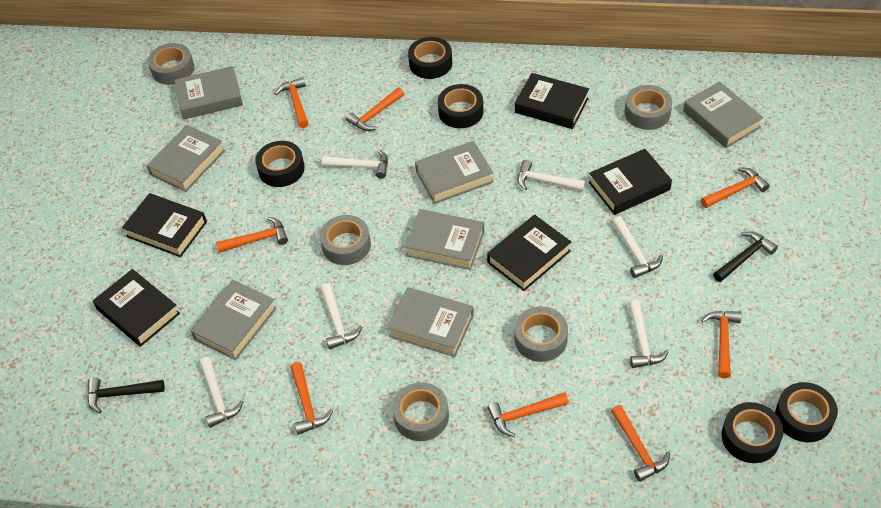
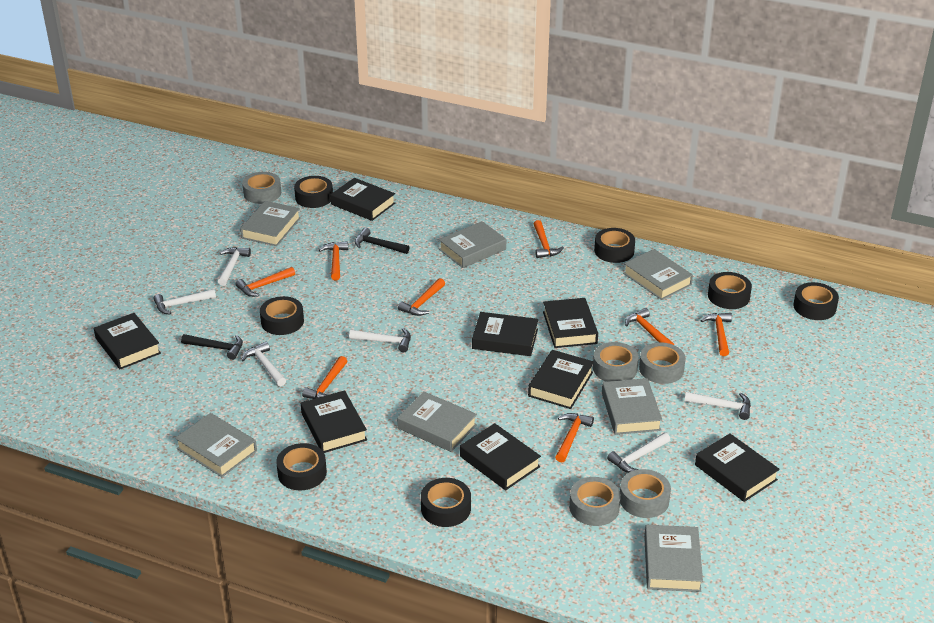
black book: 5 -> 8
black tape: 5 -> 7

